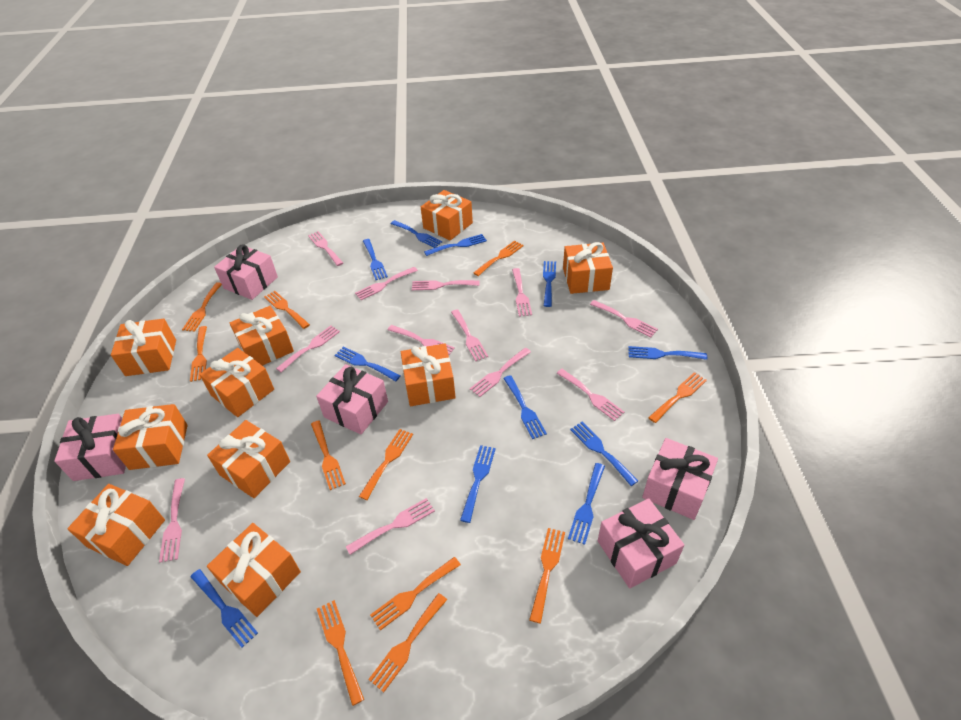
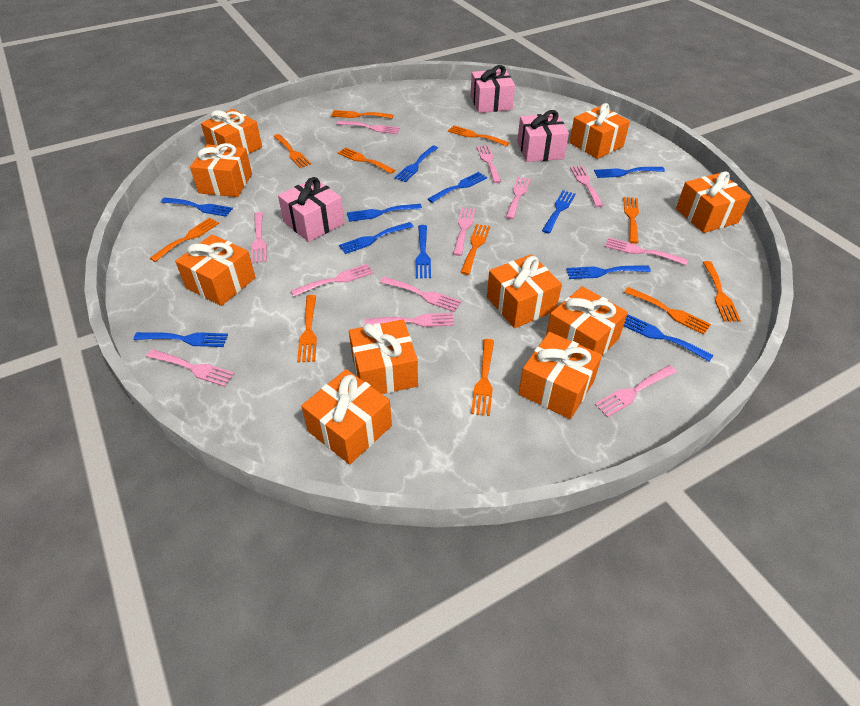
pink gift: 5 -> 3

